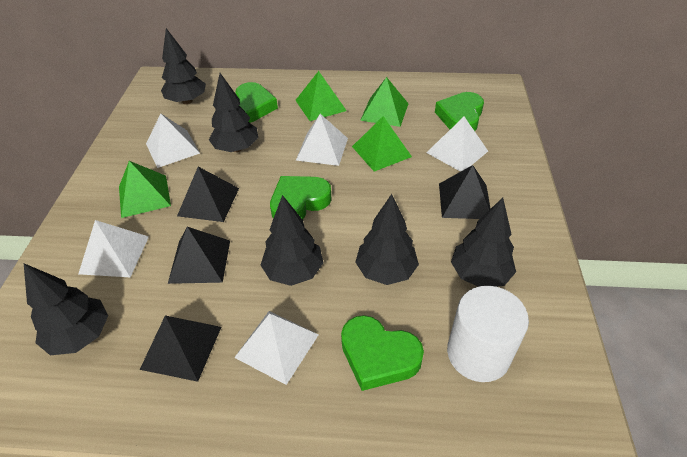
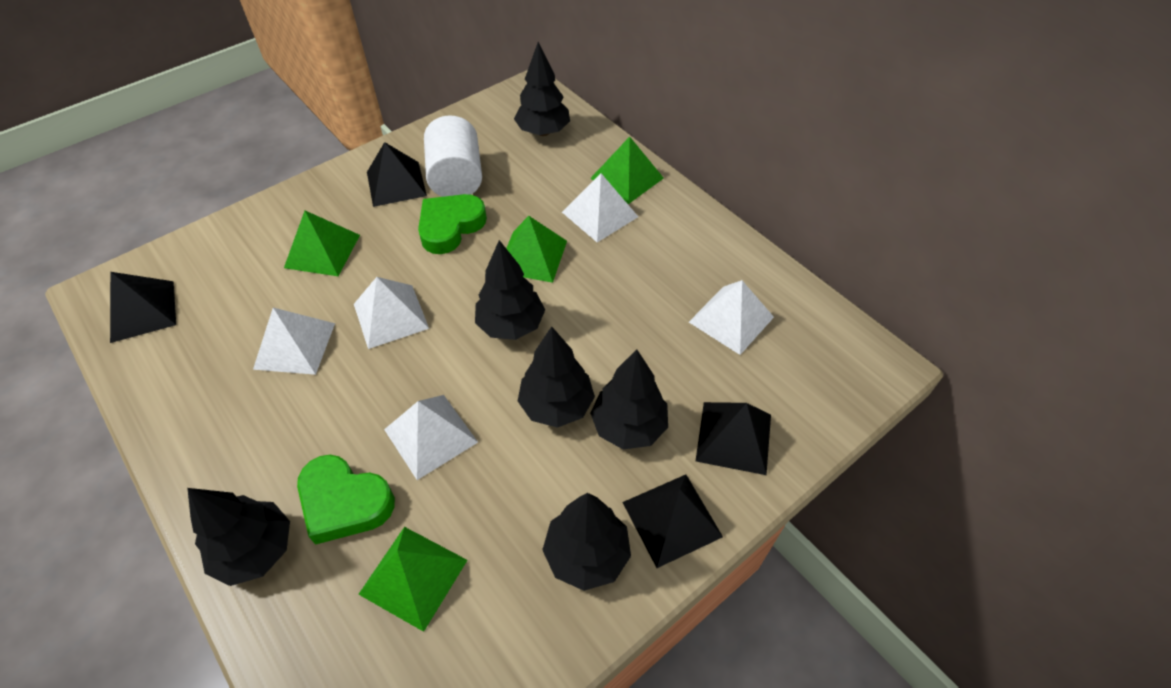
green heart: 4 -> 2

